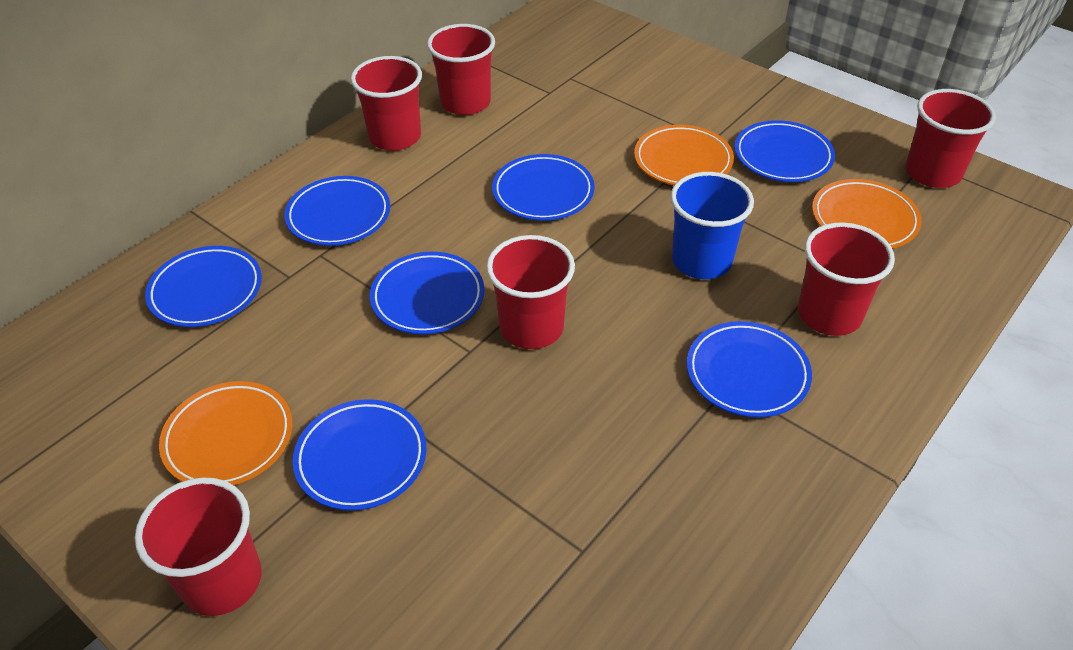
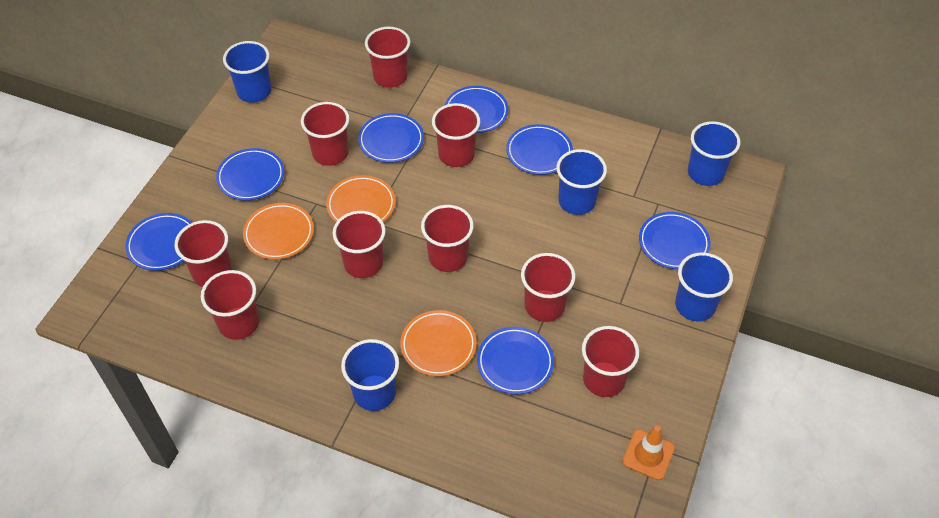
blue cup: 1 -> 5
orange traffic cone: 0 -> 1
red cup: 6 -> 9

